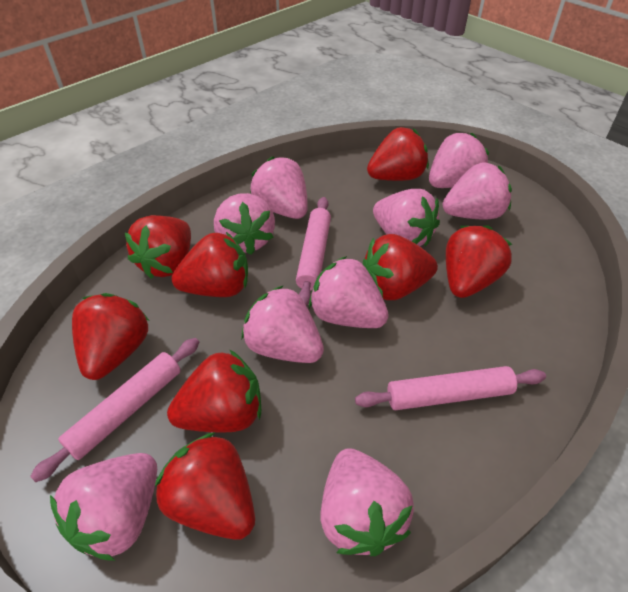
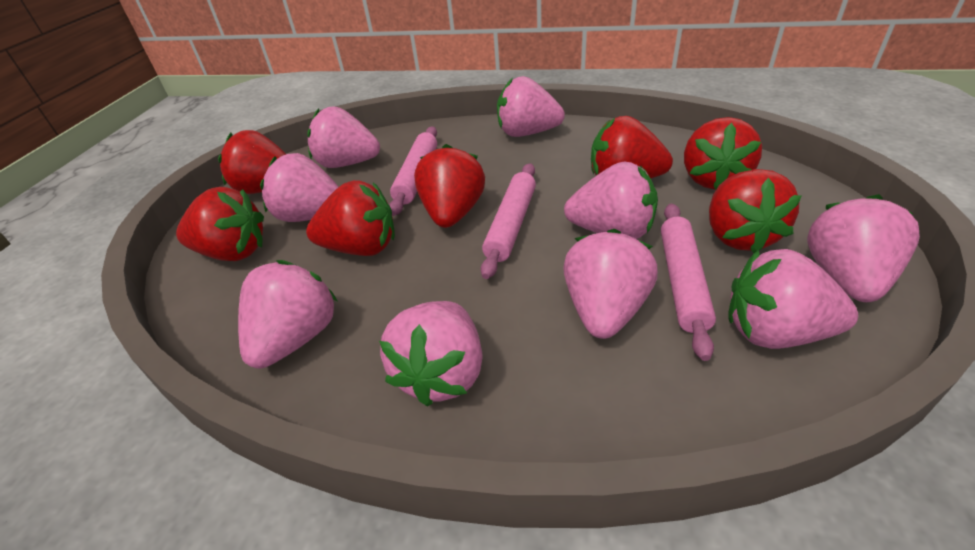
red strawberry: 8 -> 7

